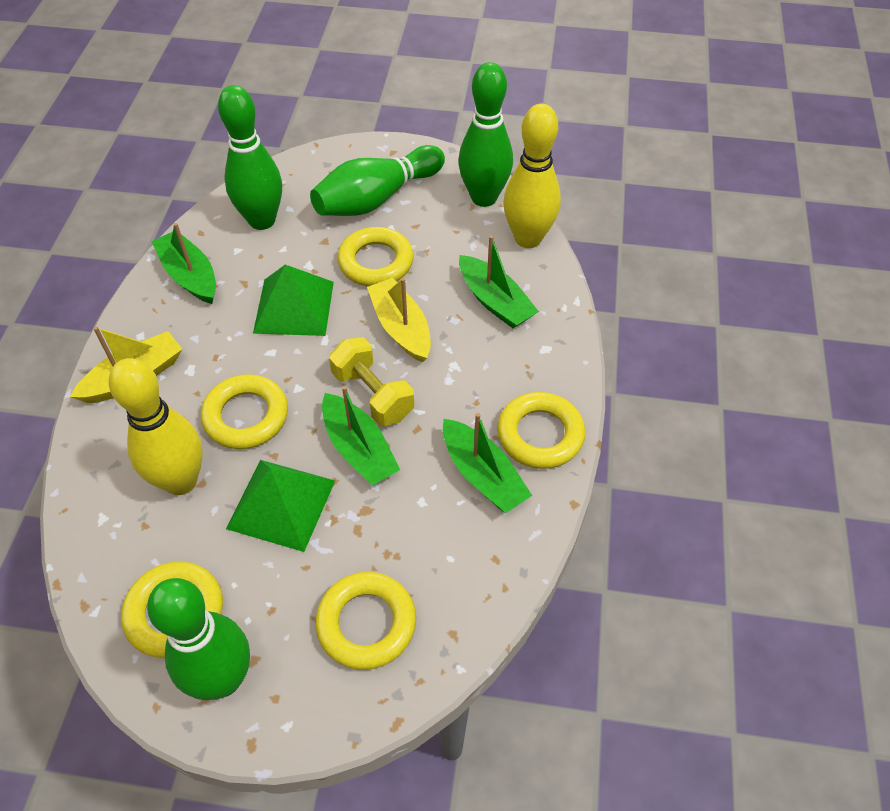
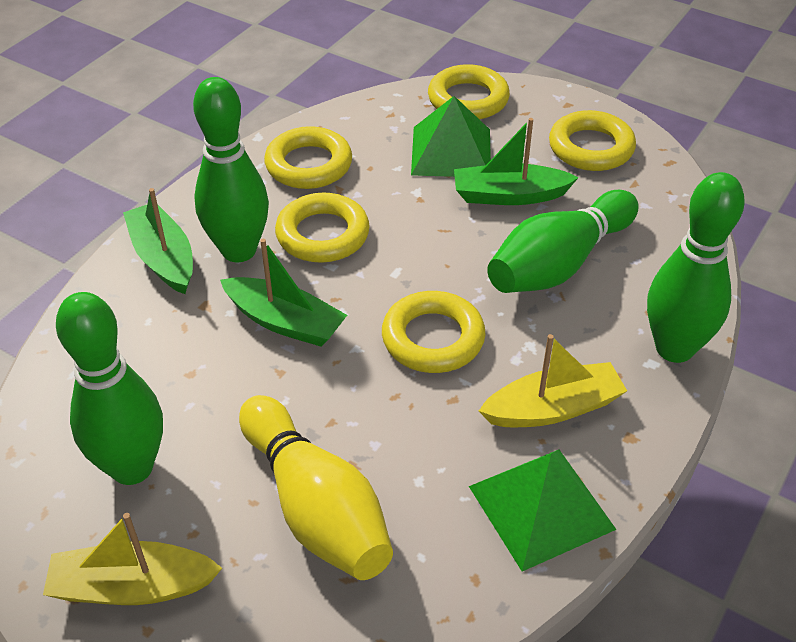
green boat: 4 -> 3
yellow bowling pin: 2 -> 1
yellow dumbbell: 1 -> 0

